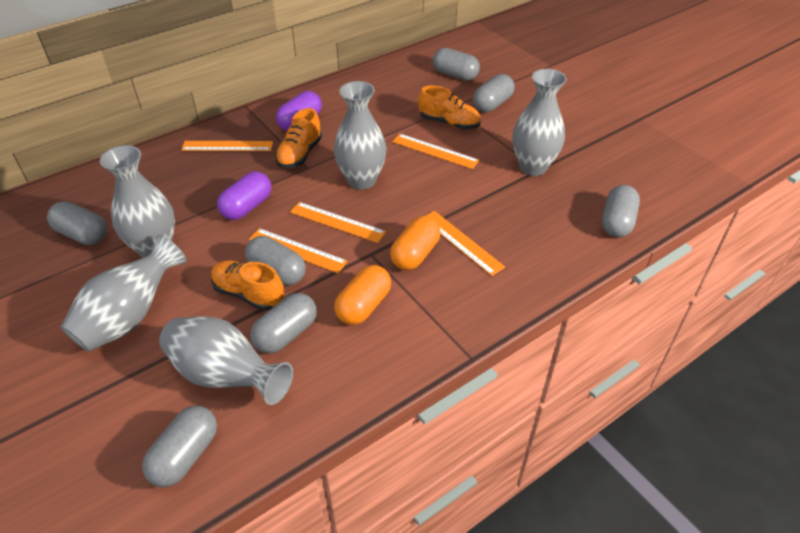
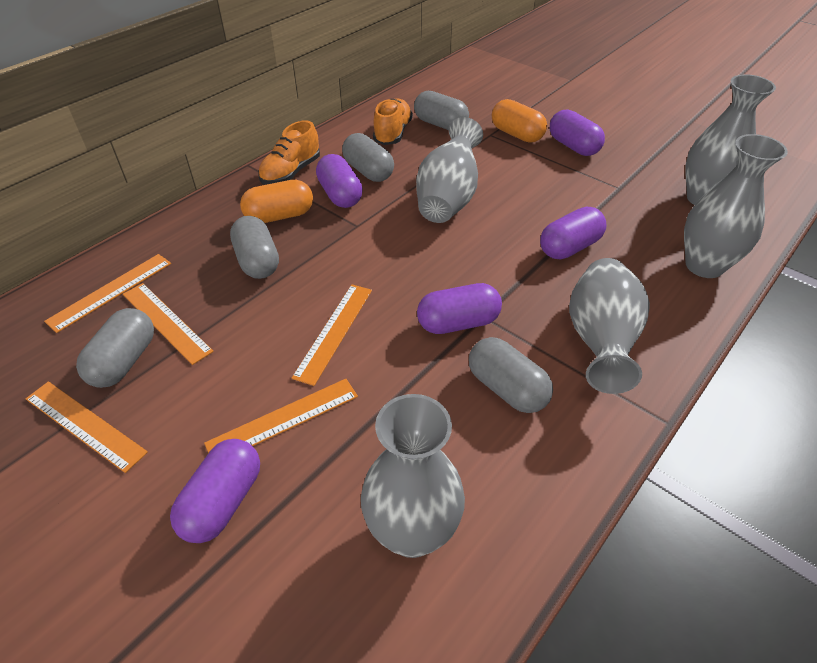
grey capsule: 7 -> 5
orange shoe: 3 -> 2
purple capsule: 2 -> 5

